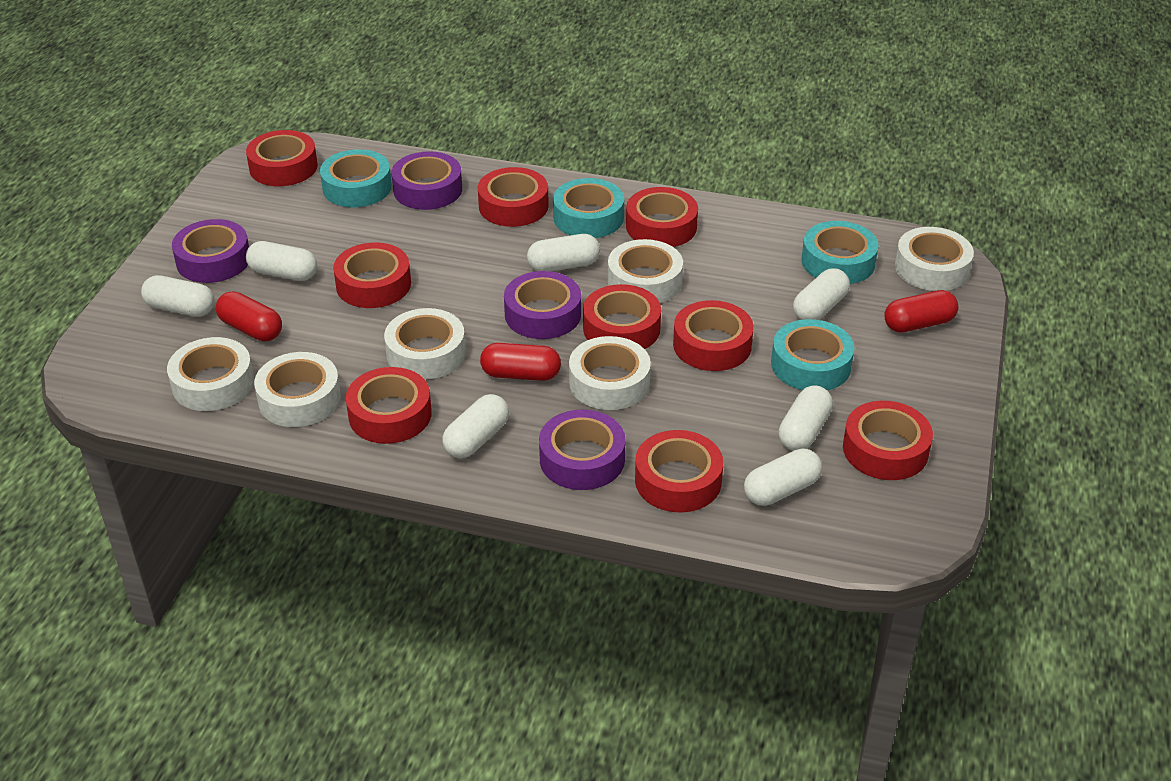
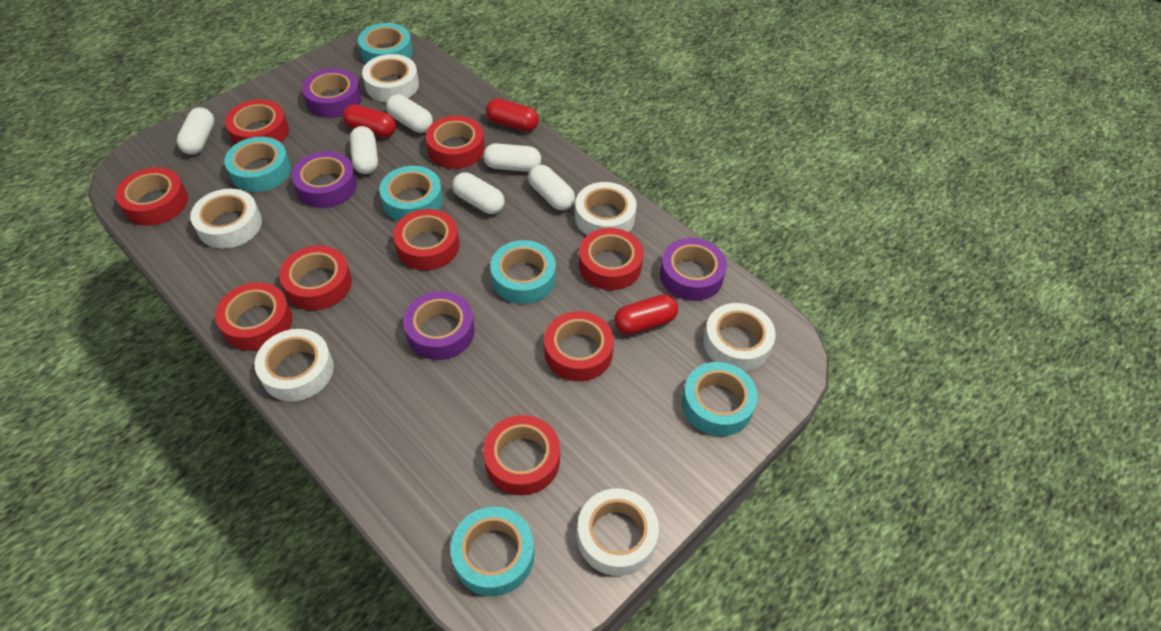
turquoise tape: 4 -> 6
white capsule: 7 -> 6

